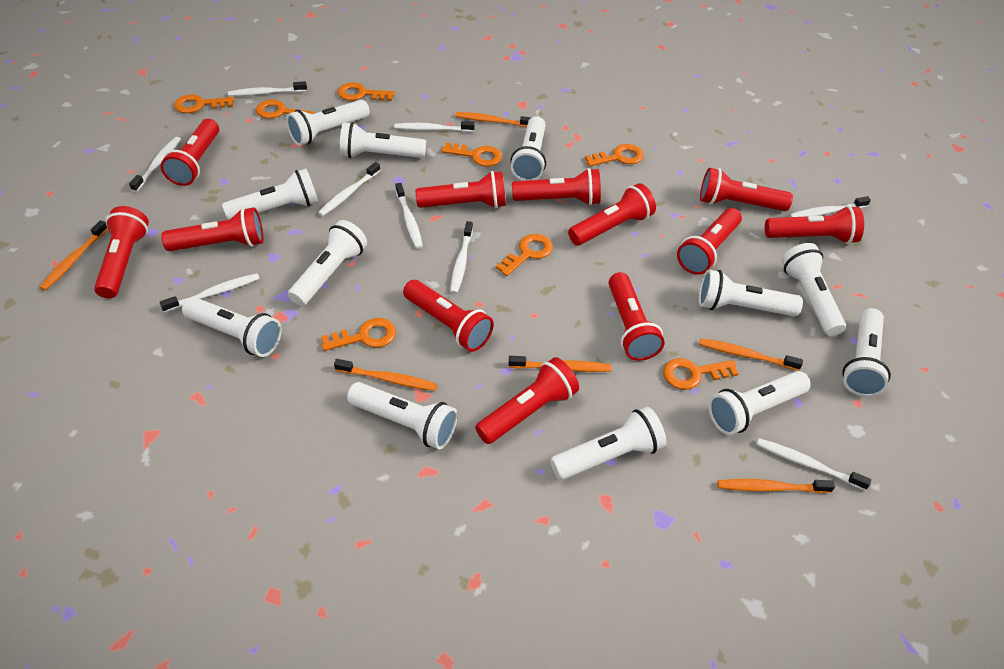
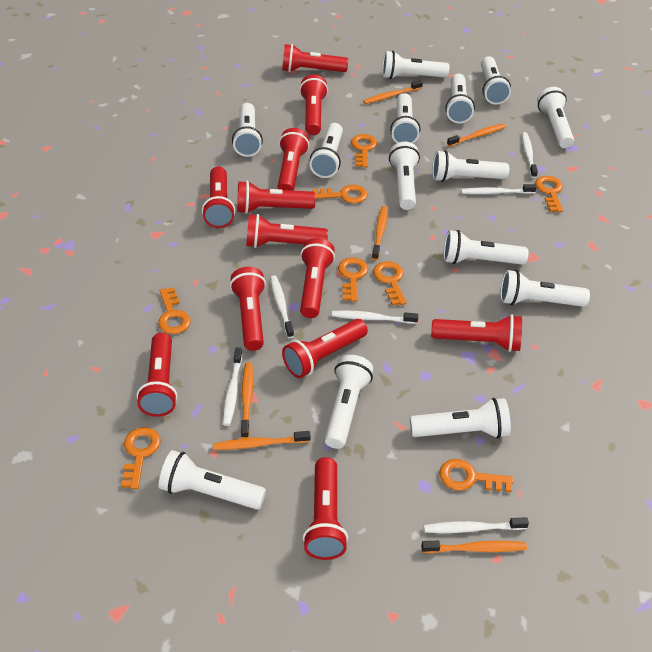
white flashlight: 12 -> 14
white toothbrush: 9 -> 6

